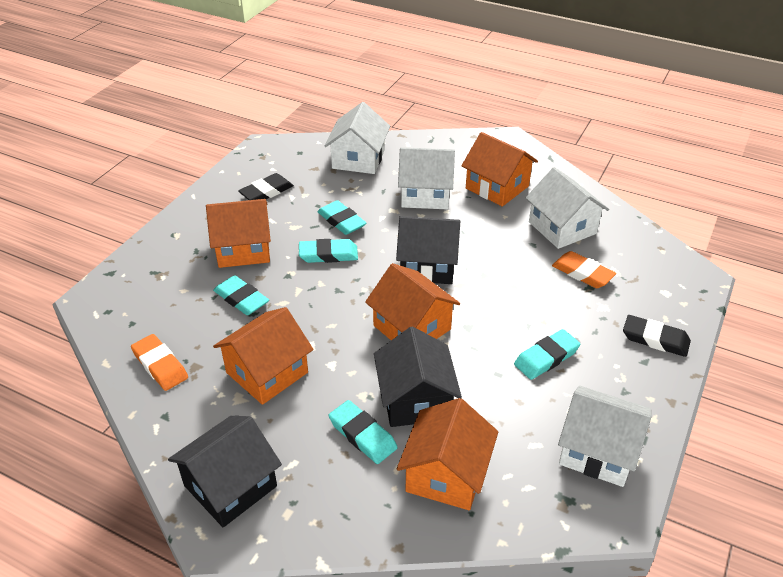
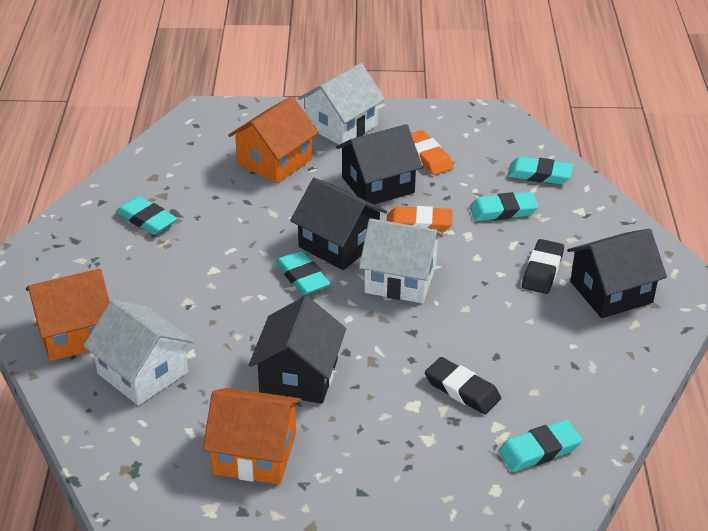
black house: 3 -> 4
orange house: 5 -> 3
white house: 4 -> 3

